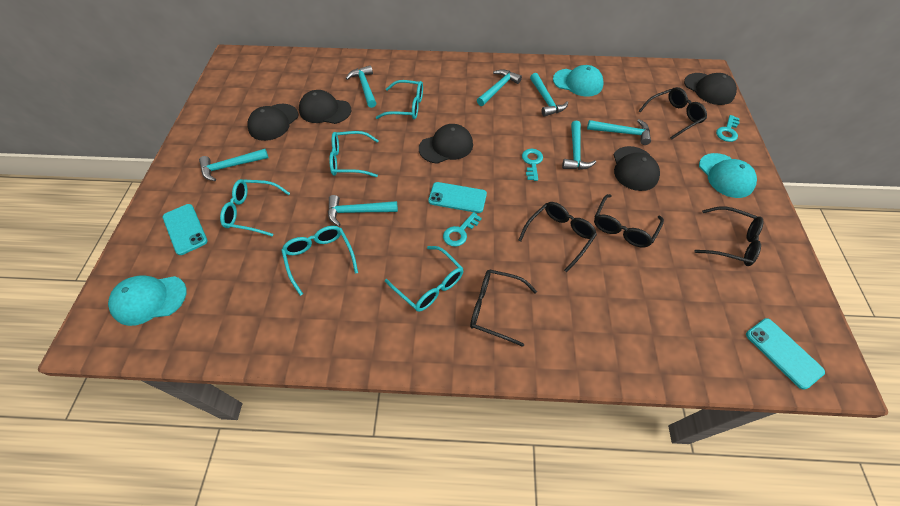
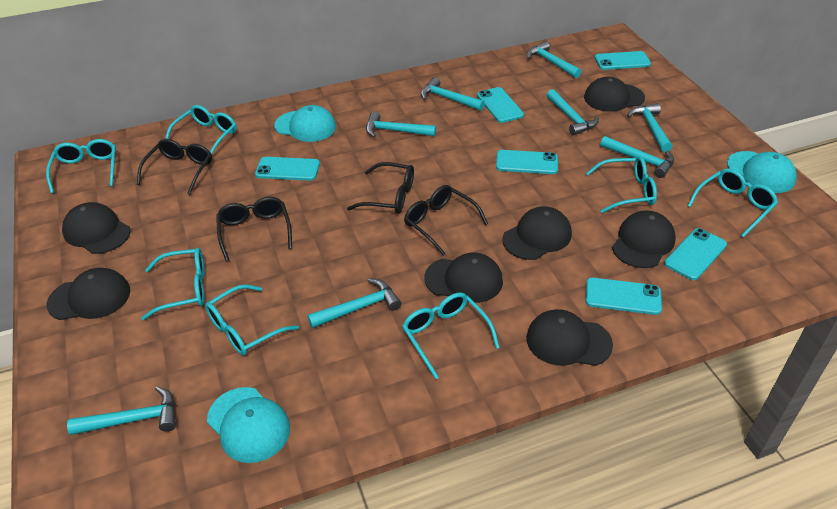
black cap: 5 -> 7
black glasses: 5 -> 4
turquoise glasses: 5 -> 7
turquoise hammer: 7 -> 8
turquoise key: 3 -> 0
turquoise phone: 3 -> 6

